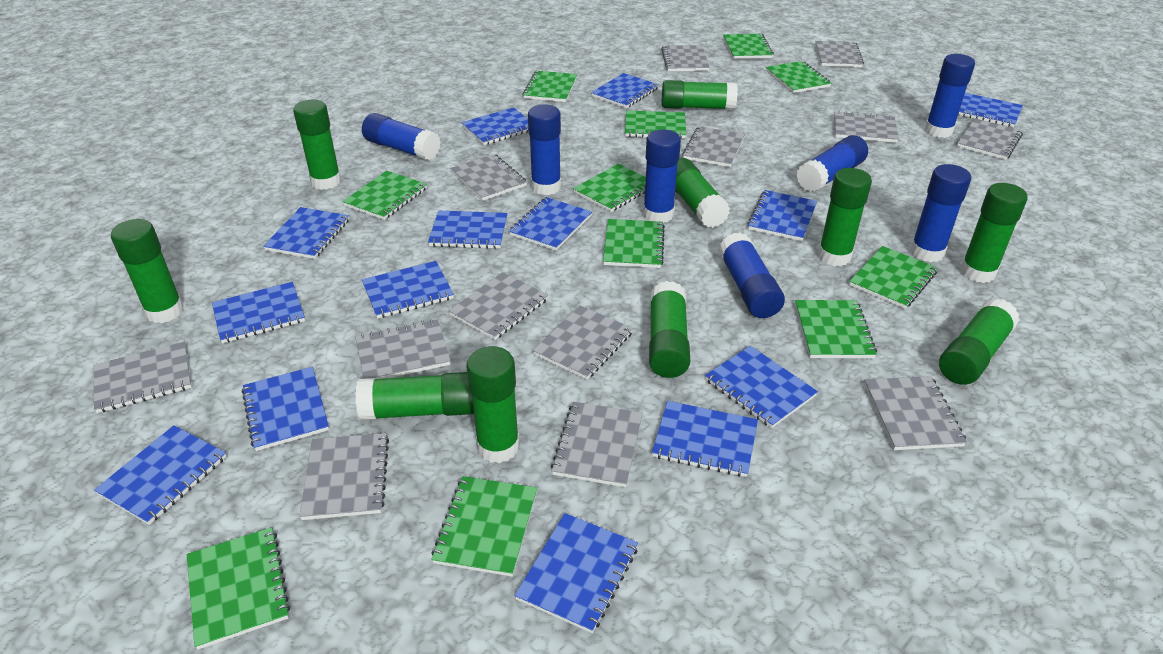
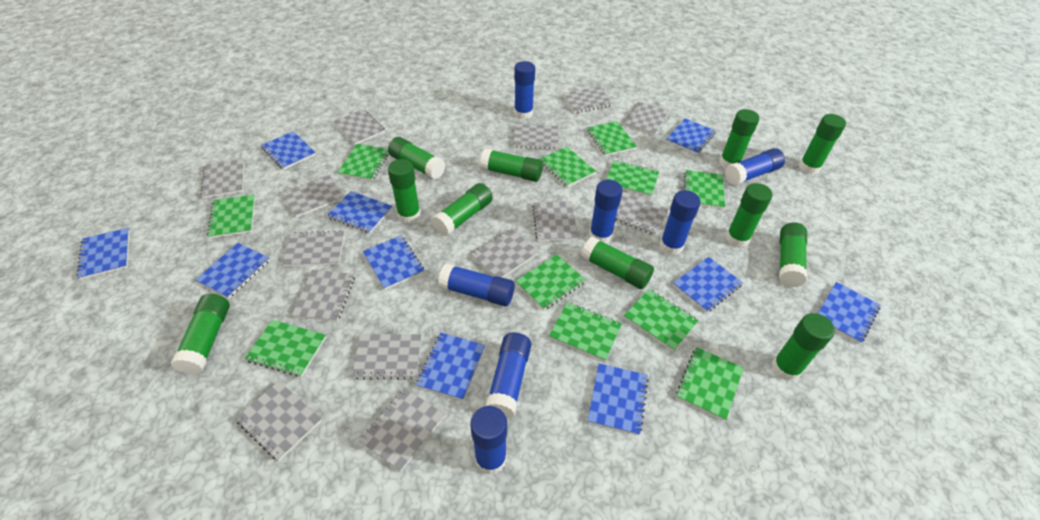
blue notebook: 14 -> 10
green glue stick: 10 -> 11
grey notebook: 13 -> 14

